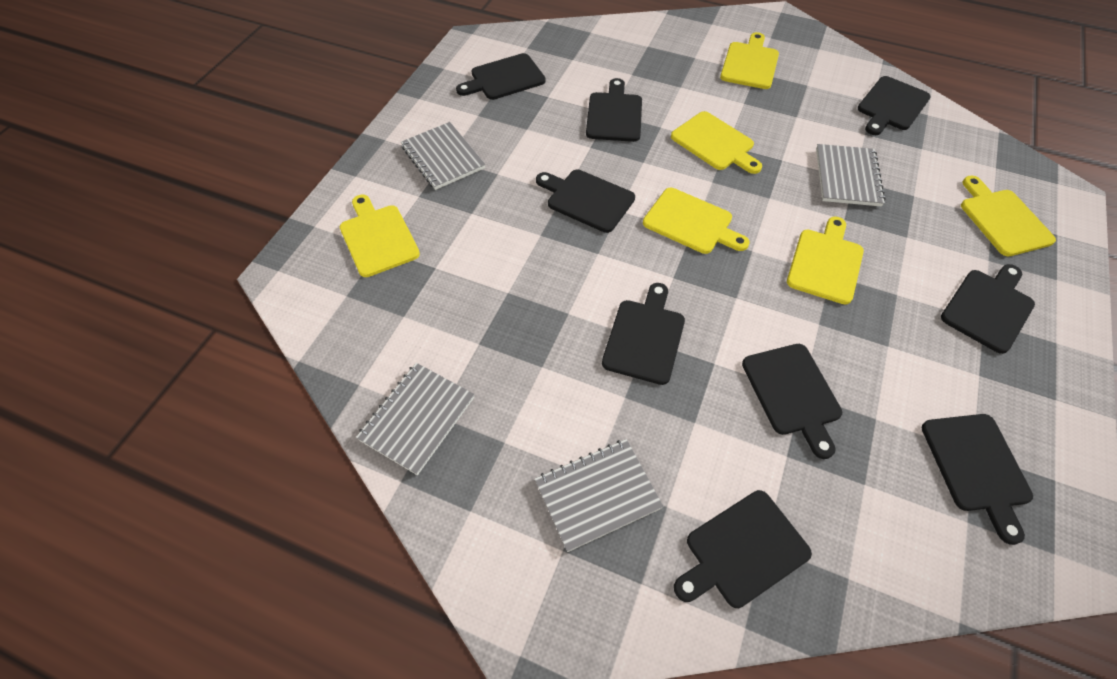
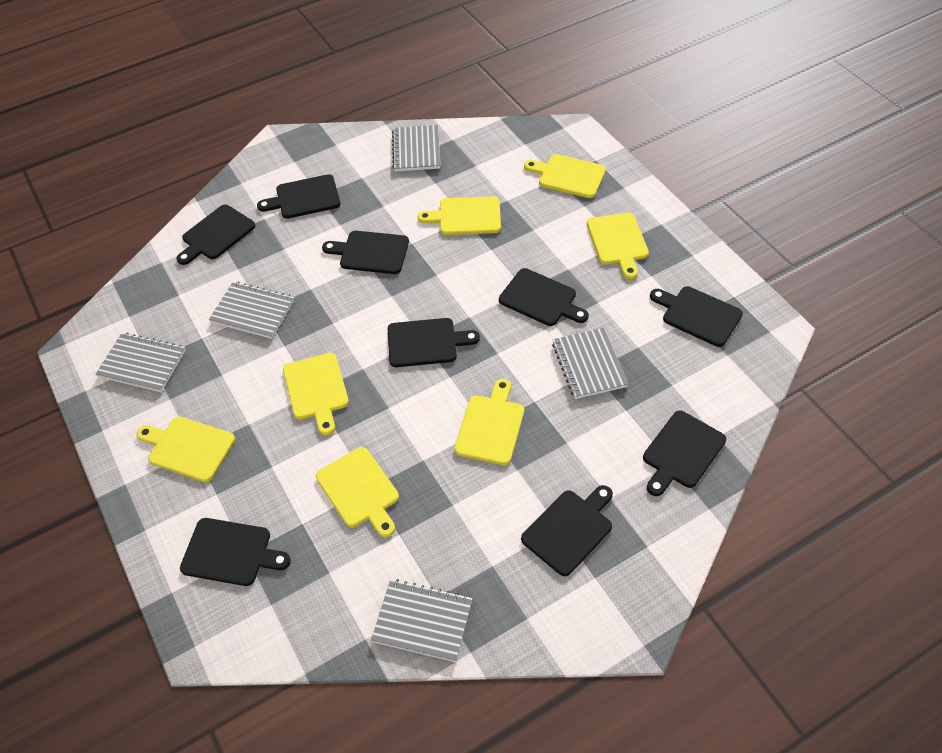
grey notebook: 4 -> 5
yellow cutting board: 6 -> 7

